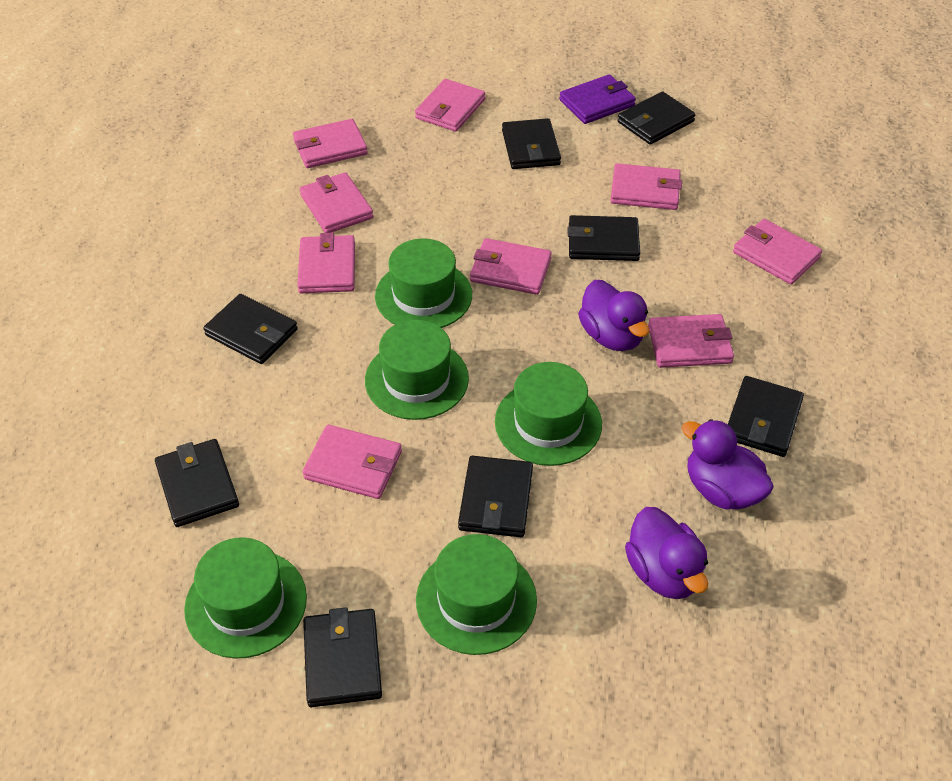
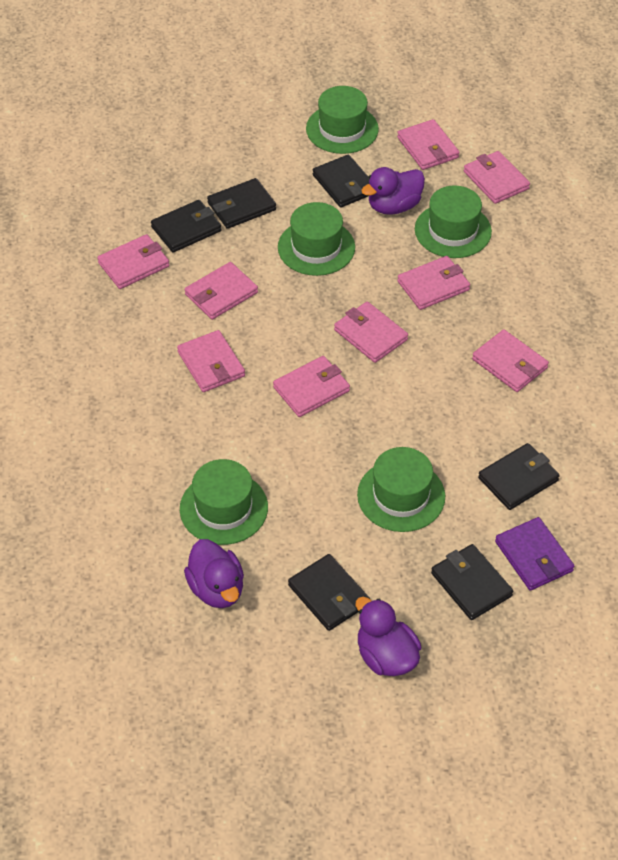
black wallet: 8 -> 6

